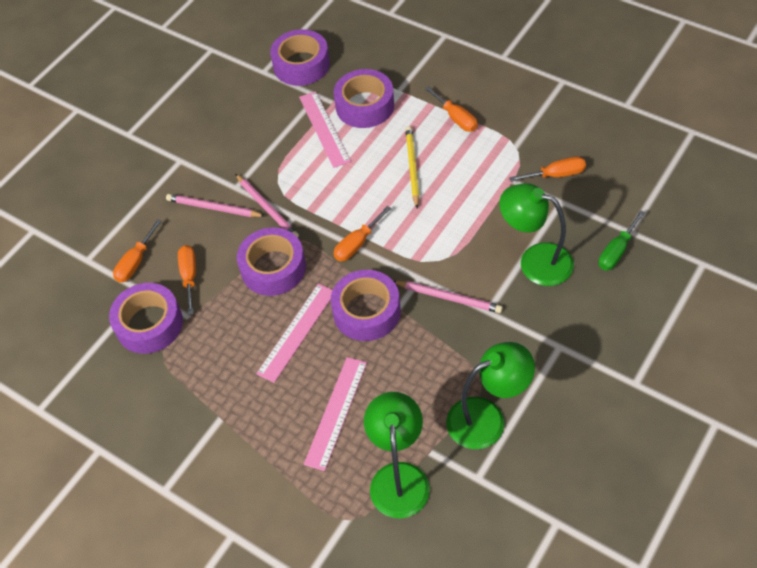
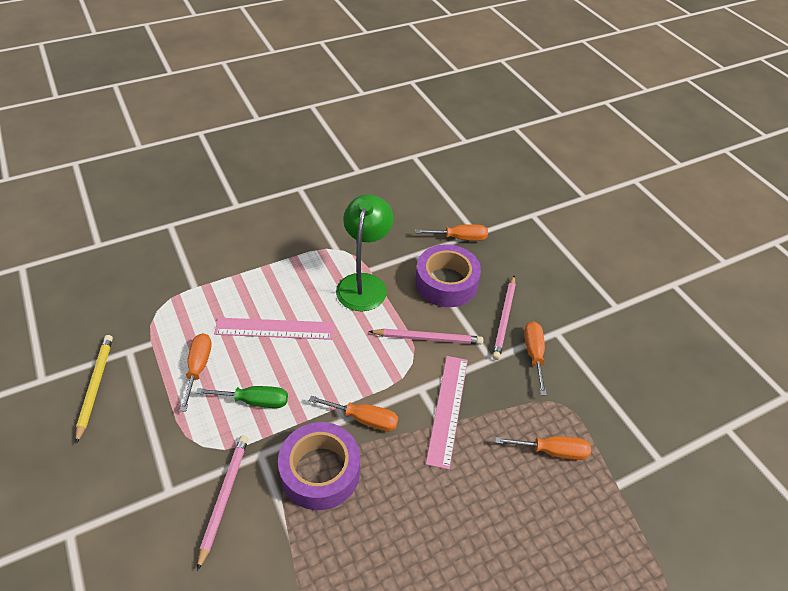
green lamp: 3 -> 1
pink ruler: 3 -> 2
purple tape: 5 -> 2

